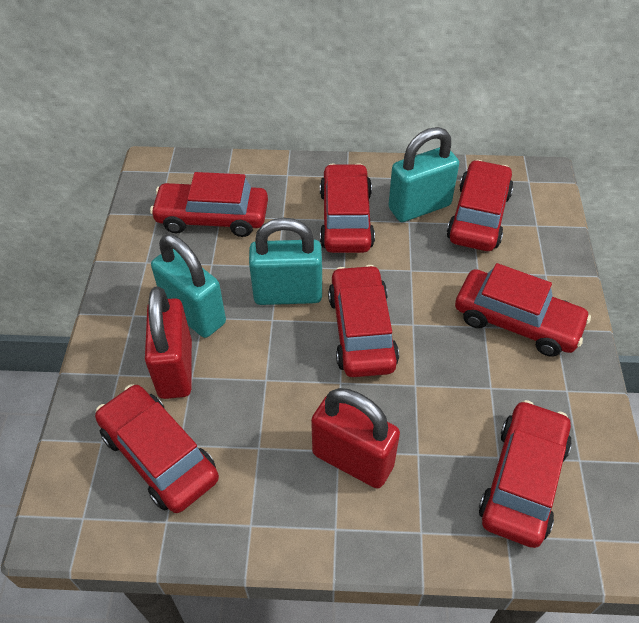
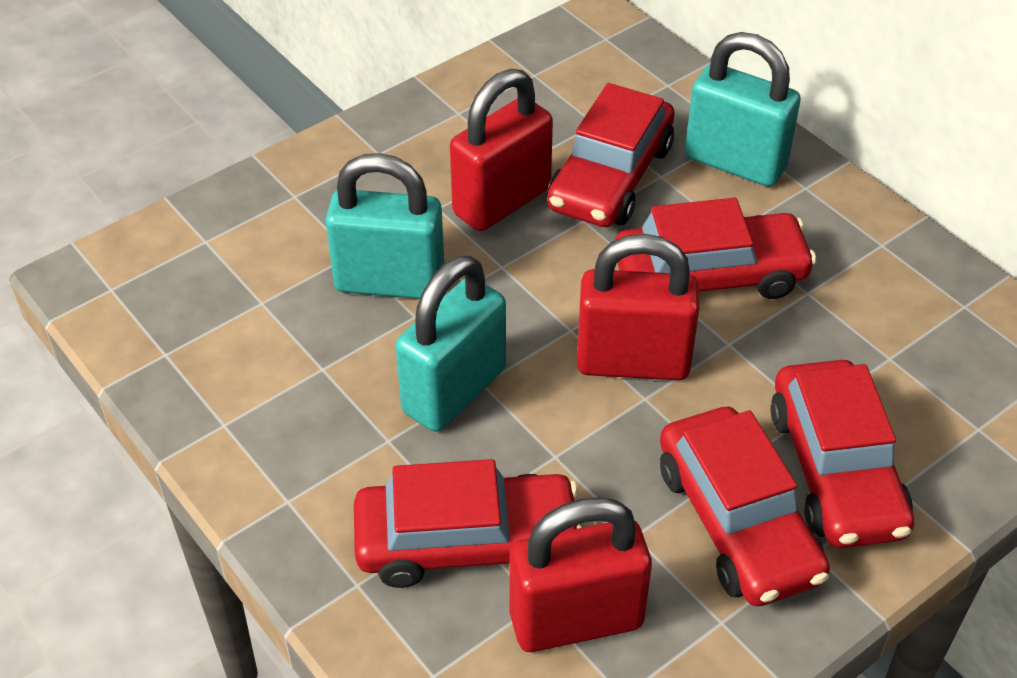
red car: 7 -> 5
red padlock: 2 -> 3

